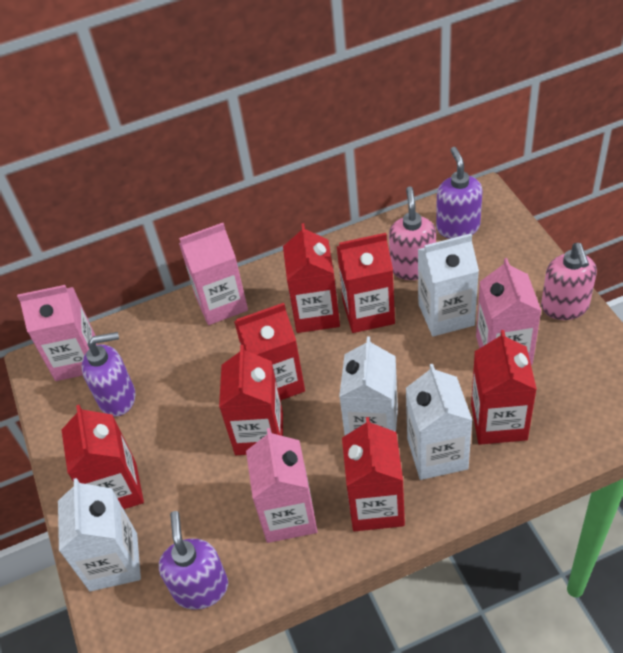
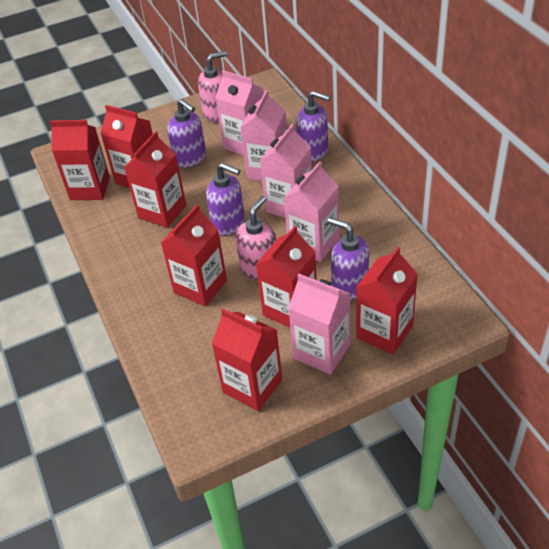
pink carton: 4 -> 5
purple soap dispenser: 3 -> 4
white carton: 4 -> 0

